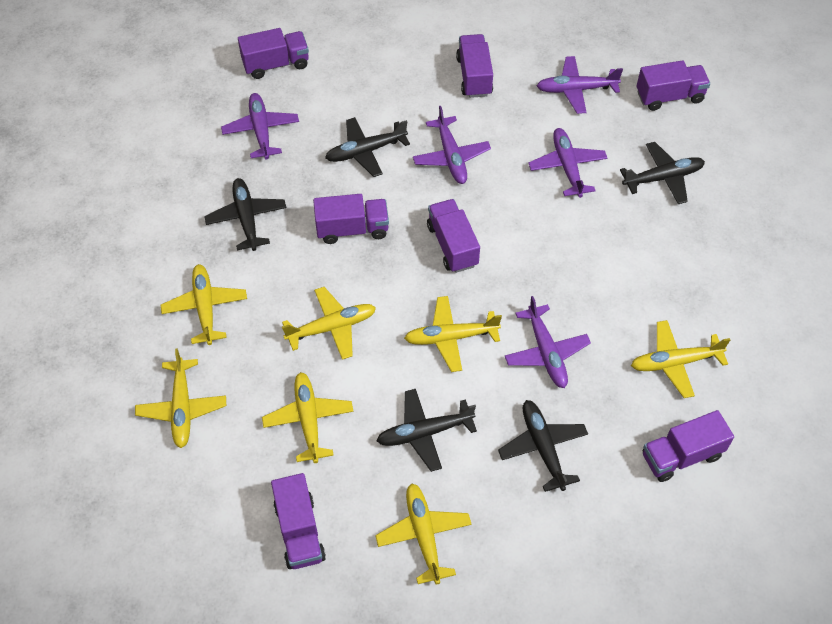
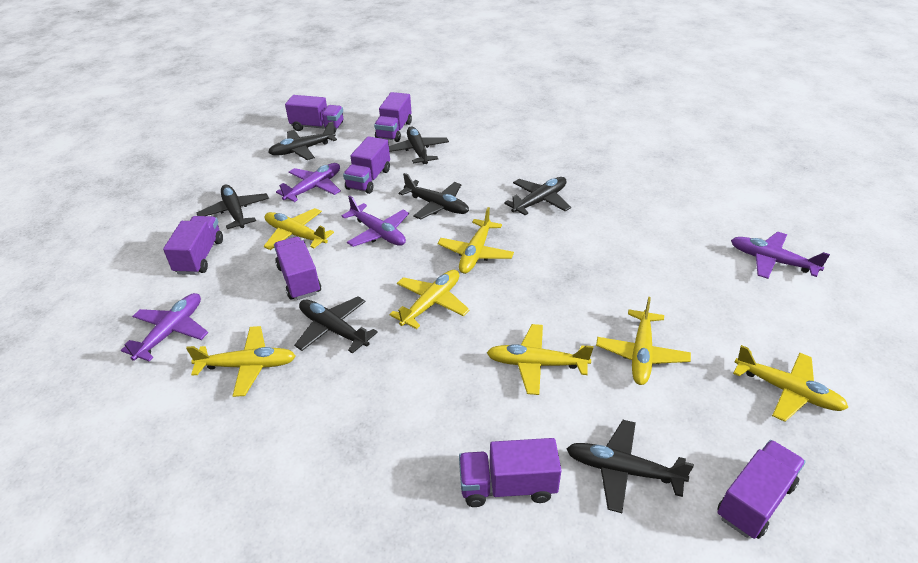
black plane: 5 -> 7
purple plane: 5 -> 4

